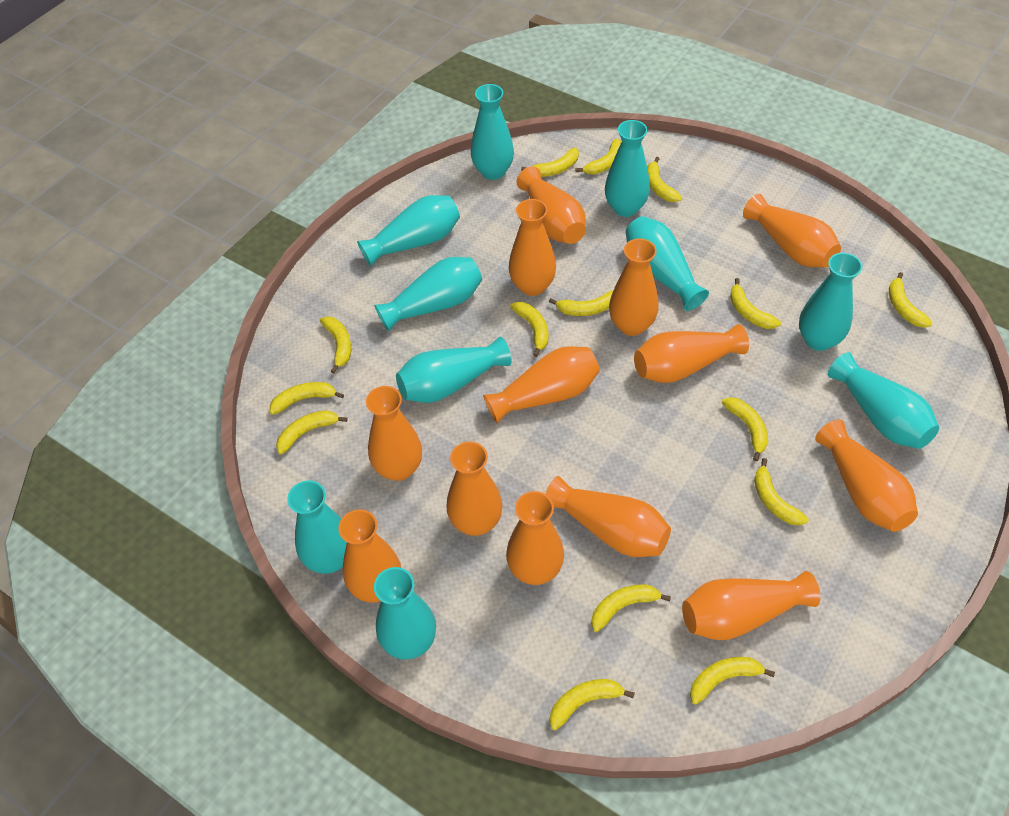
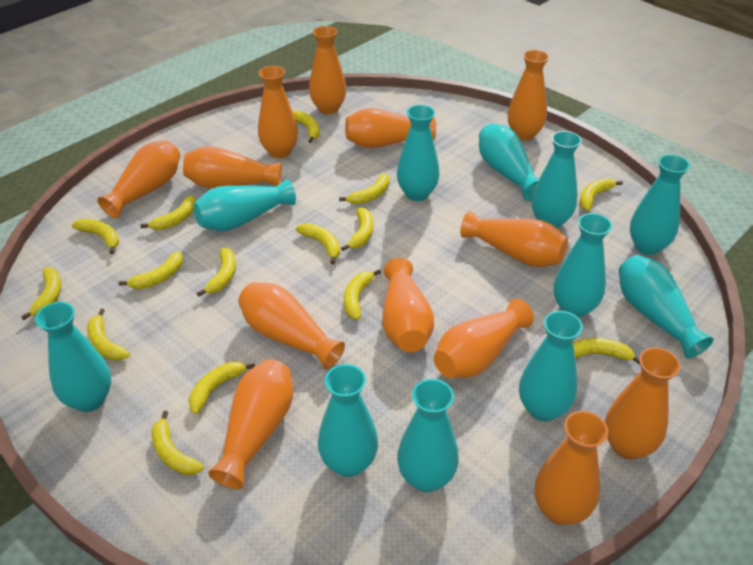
turquoise vase: 10 -> 11

